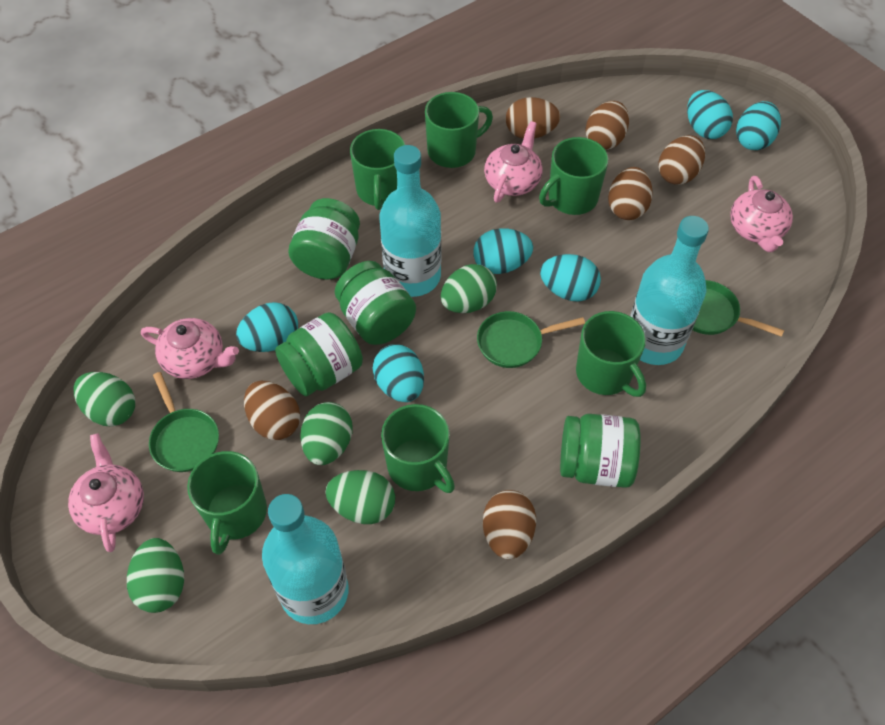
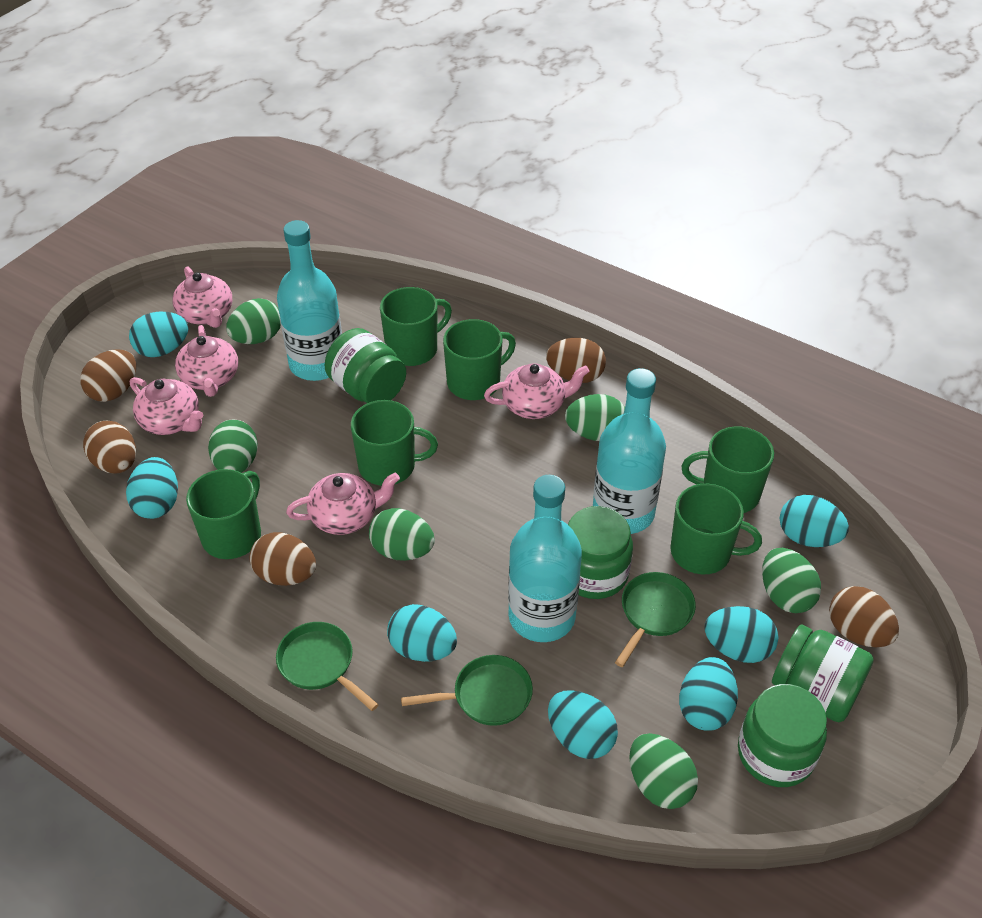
brown egg: 6 -> 5
green egg: 5 -> 6
pink teapot: 4 -> 5
turquoise egg: 6 -> 7

